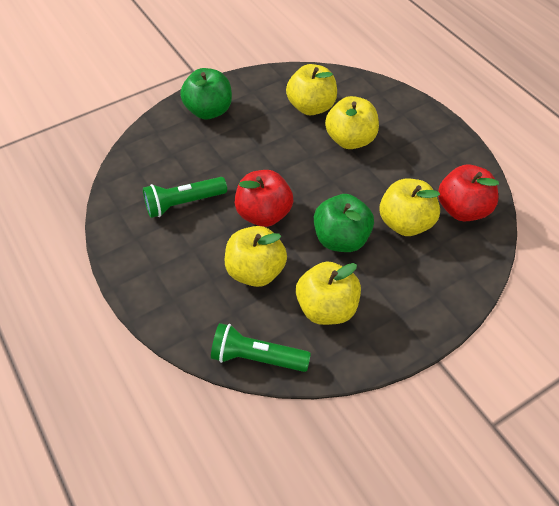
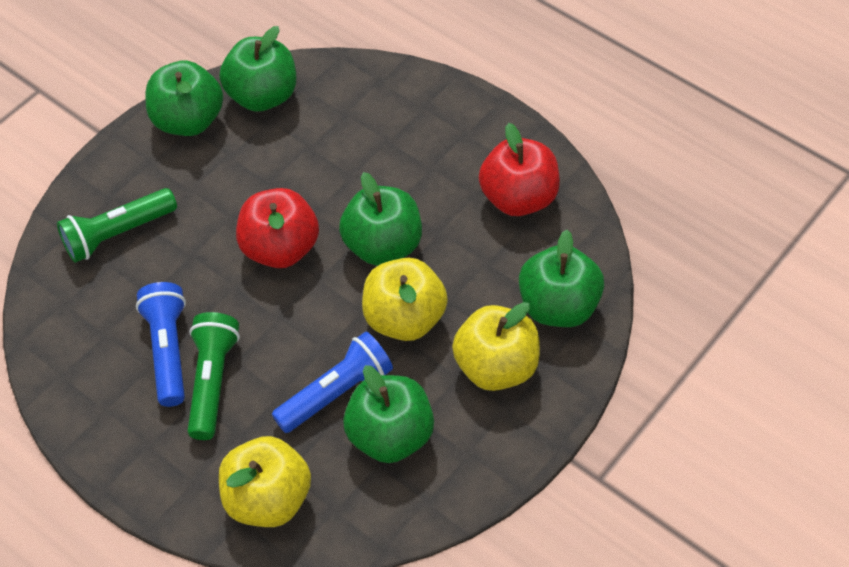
blue flashlight: 0 -> 2
green apple: 2 -> 5
yellow apple: 5 -> 3

